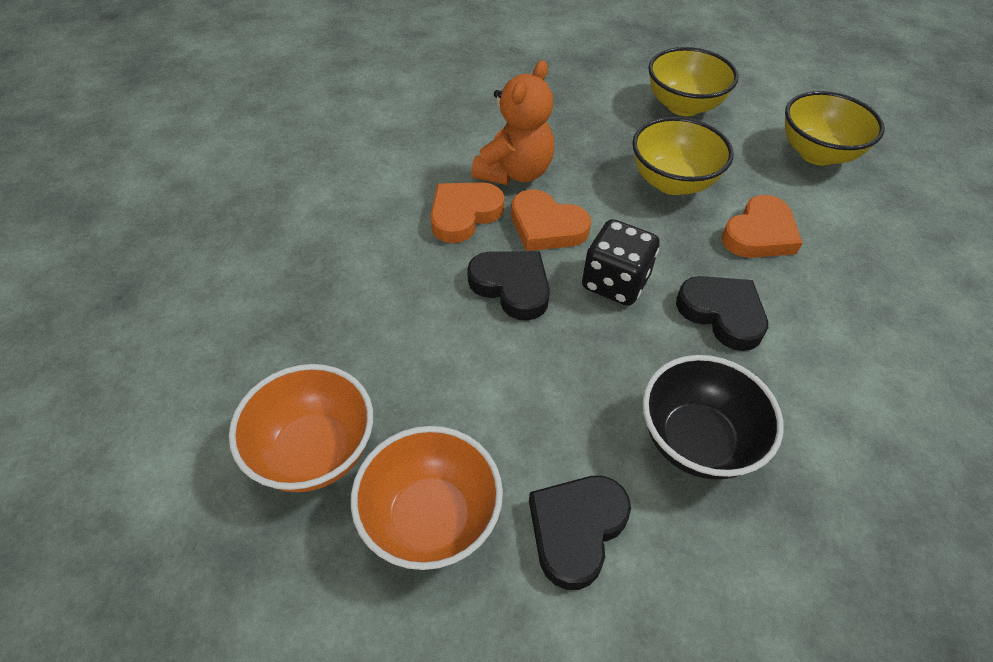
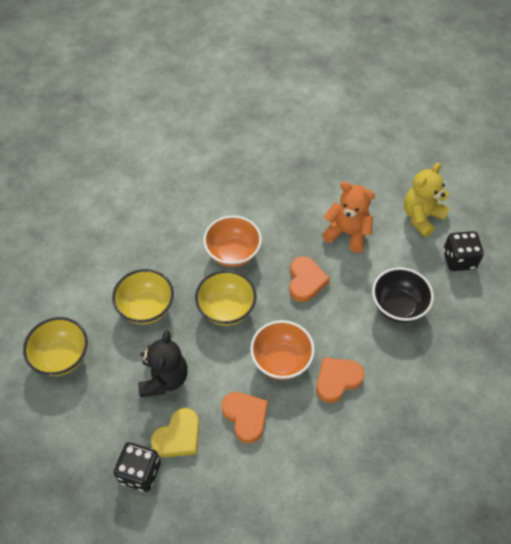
black dice: 1 -> 2
black heart: 3 -> 0
black teddy bear: 0 -> 1
yellow heart: 0 -> 1
yellow teddy bear: 0 -> 1

